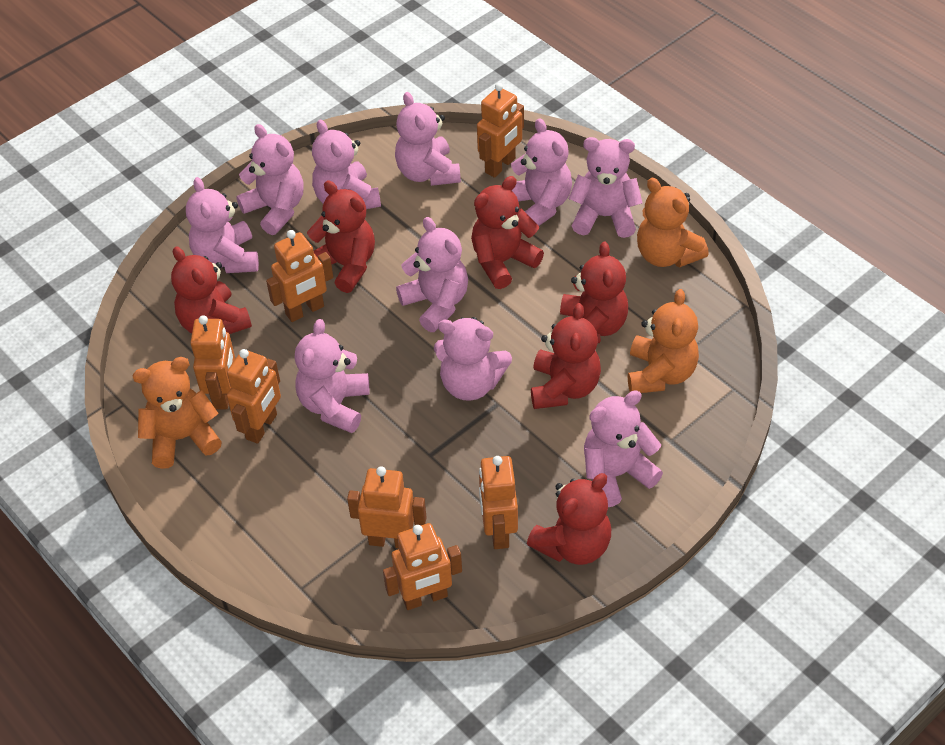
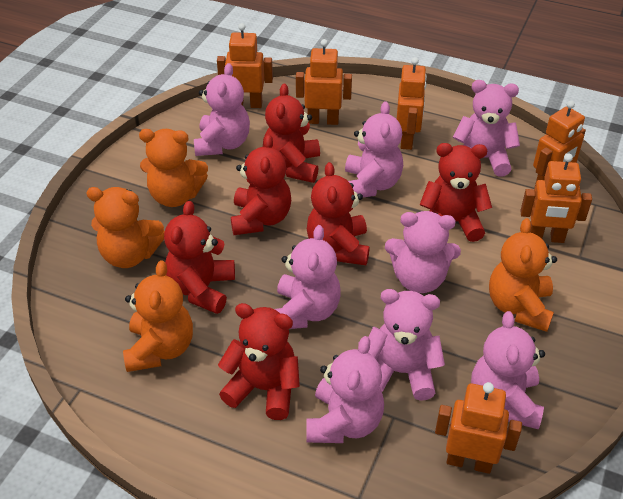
orange robot: 7 -> 6
orange teddy bear: 3 -> 4
pink teddy bear: 10 -> 8

